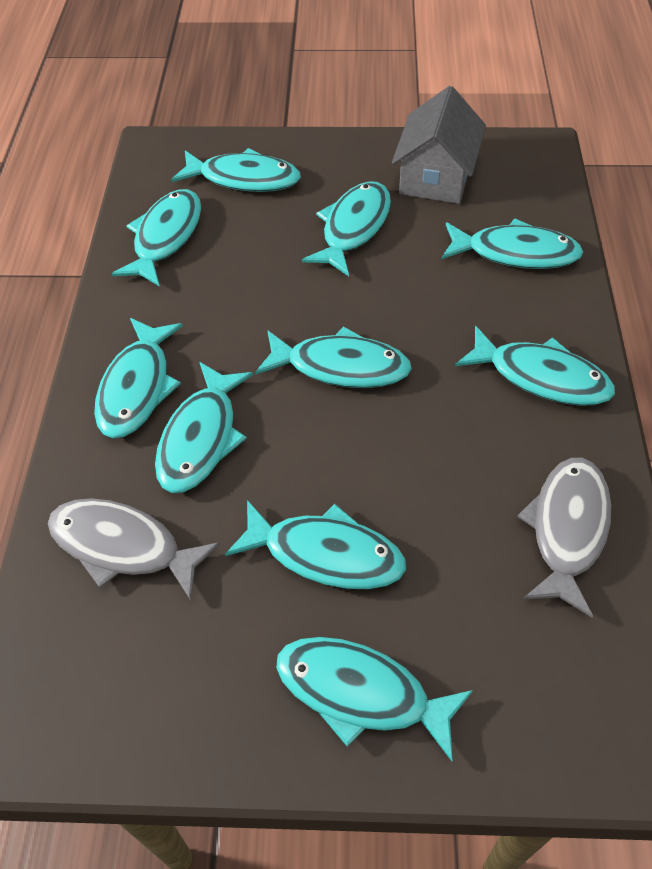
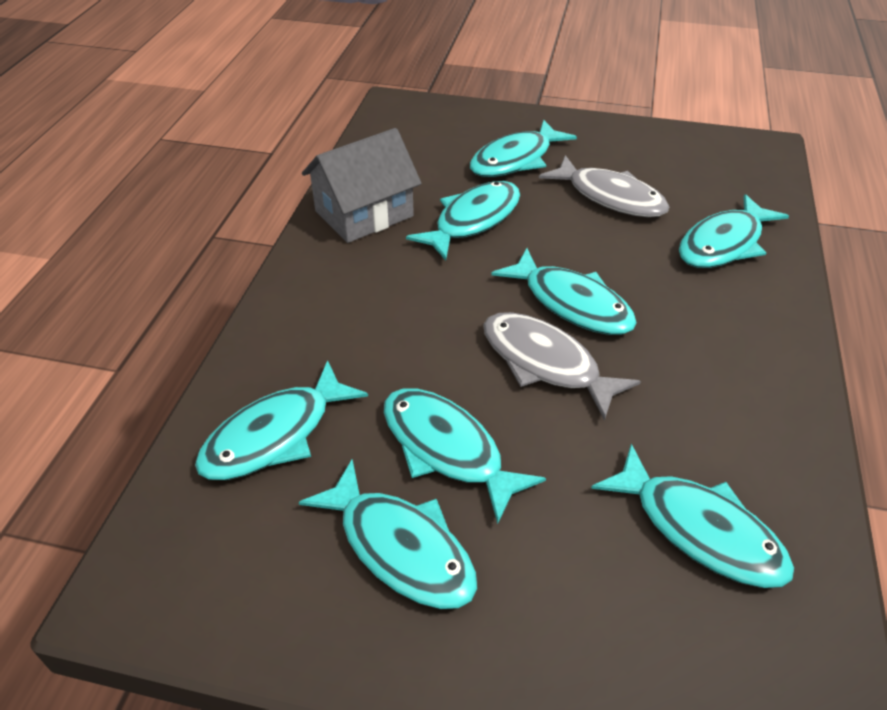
turquoise fish: 10 -> 8

